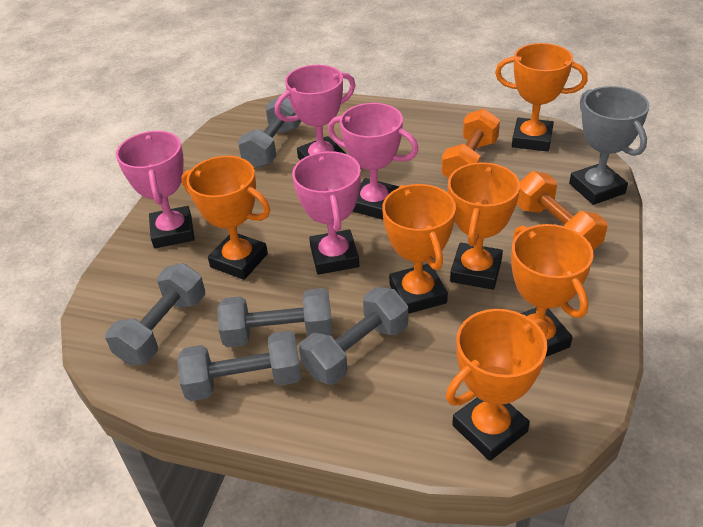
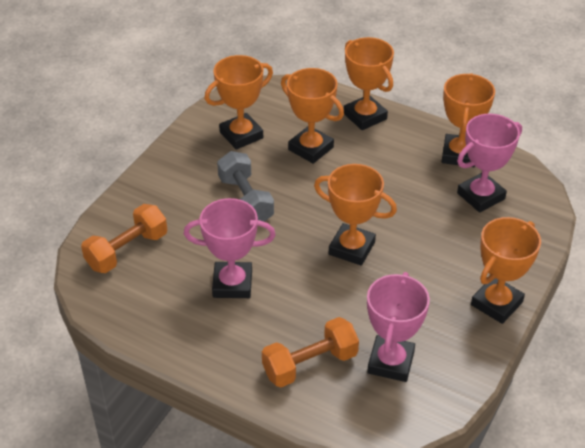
grey dumbbell: 5 -> 1
grey trophy: 1 -> 0
pink trophy: 4 -> 3

